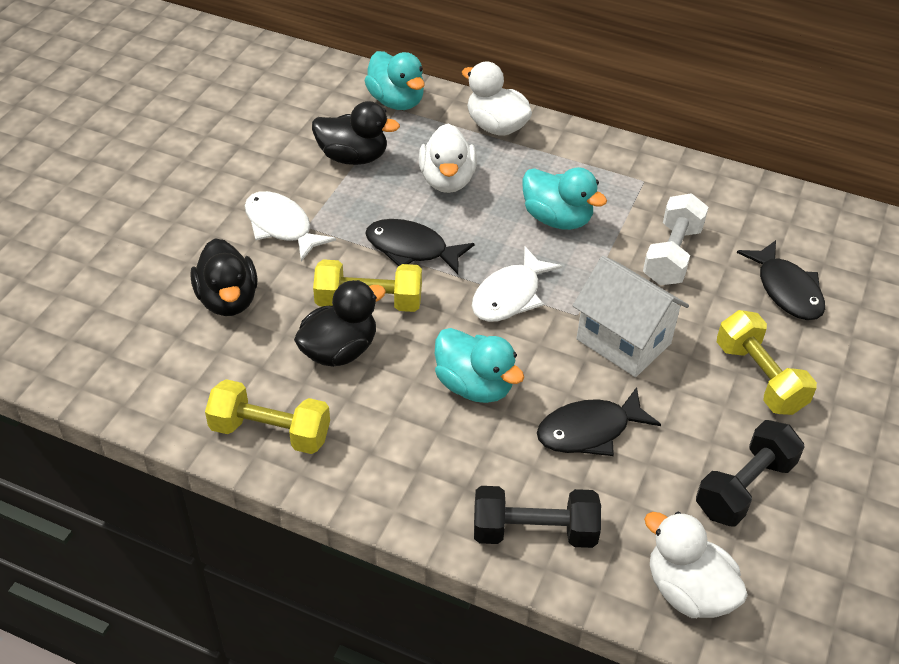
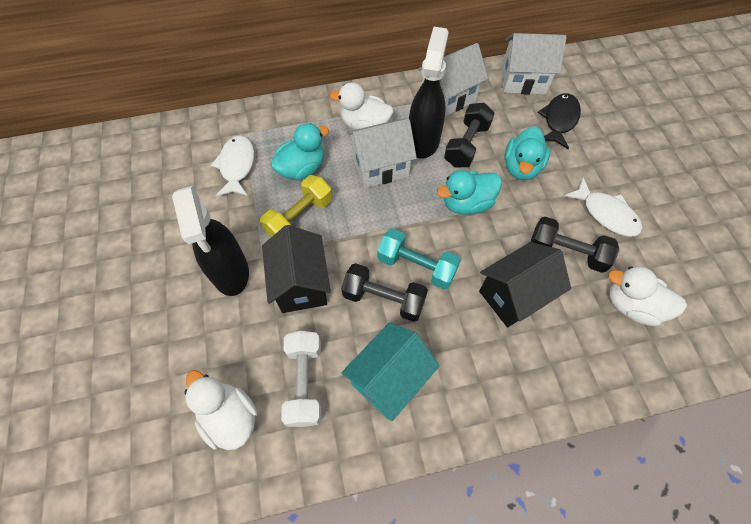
black duck: 3 -> 0
black dumbbell: 2 -> 3
black fish: 3 -> 1
black house: 0 -> 2
black spray bottle: 0 -> 2
turquoise dumbbell: 0 -> 1
turquoise house: 0 -> 1
white house: 1 -> 3
yellow dumbbell: 3 -> 1

